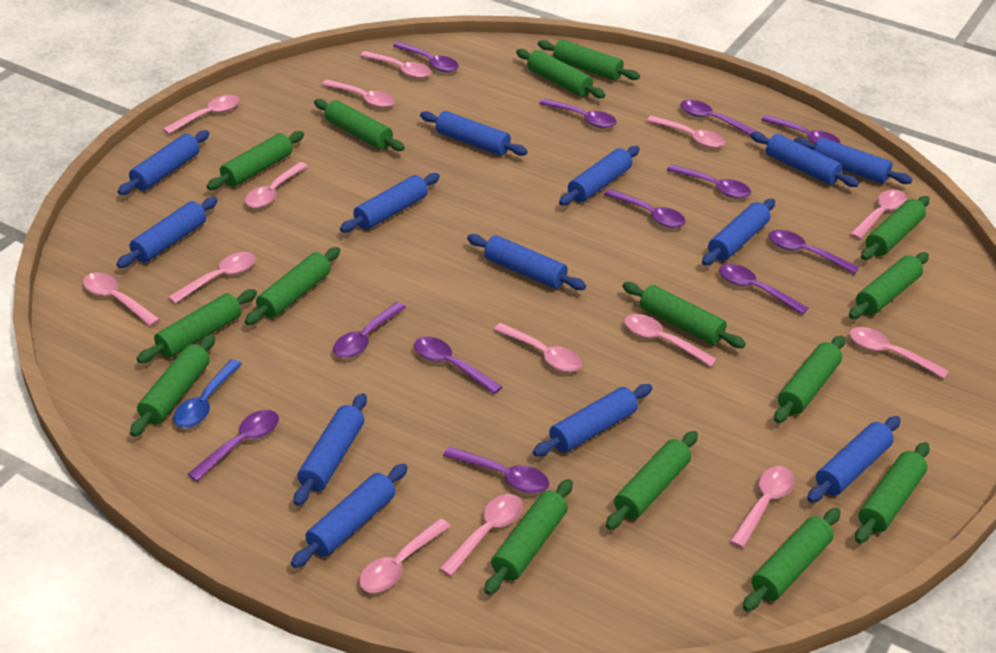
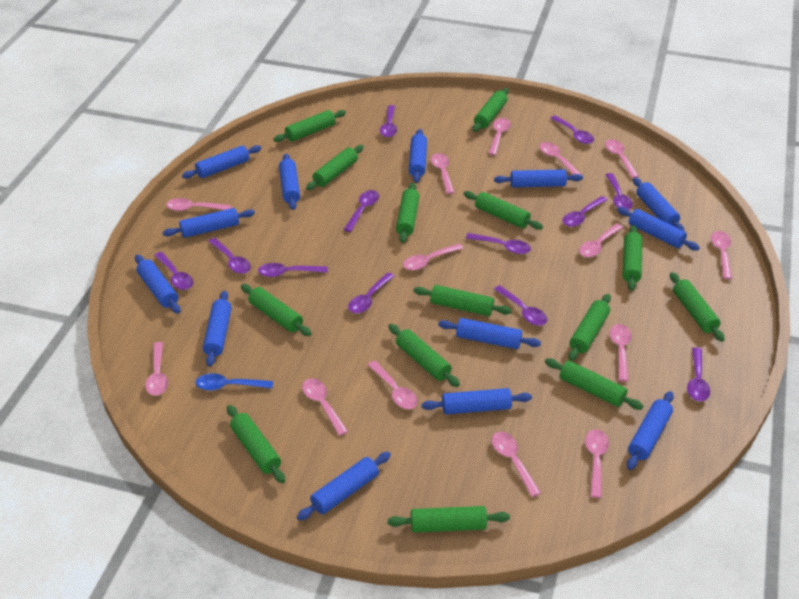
green rolling pin: 15 -> 14

